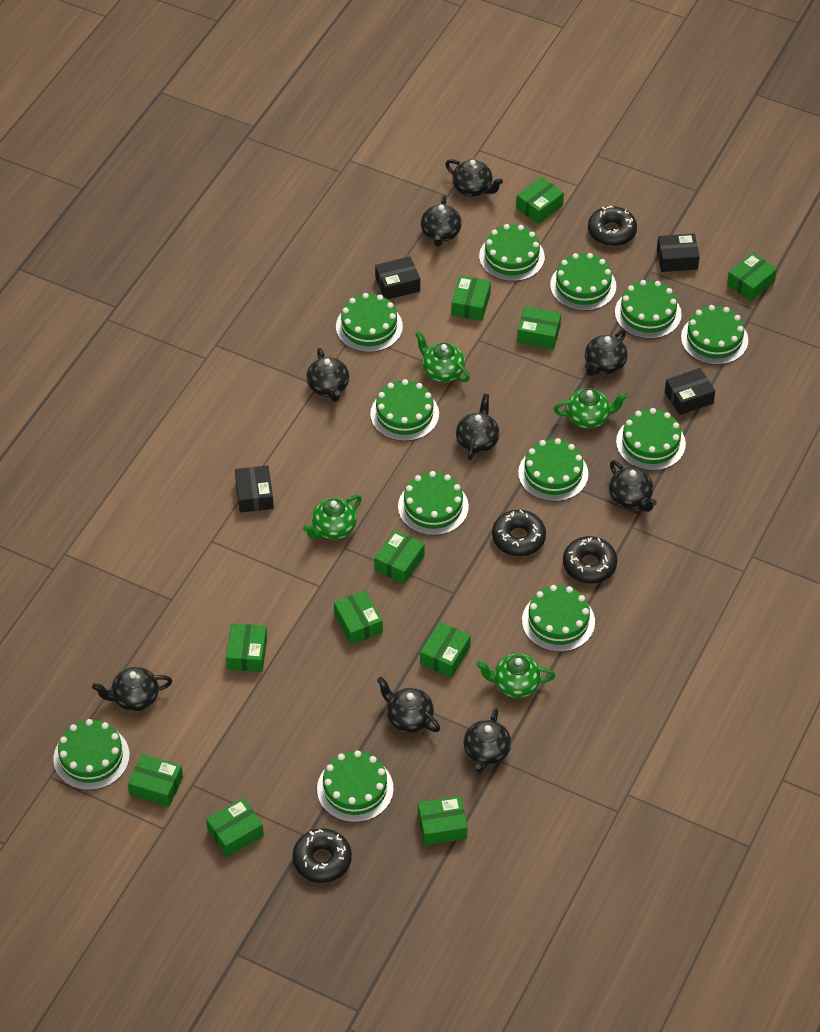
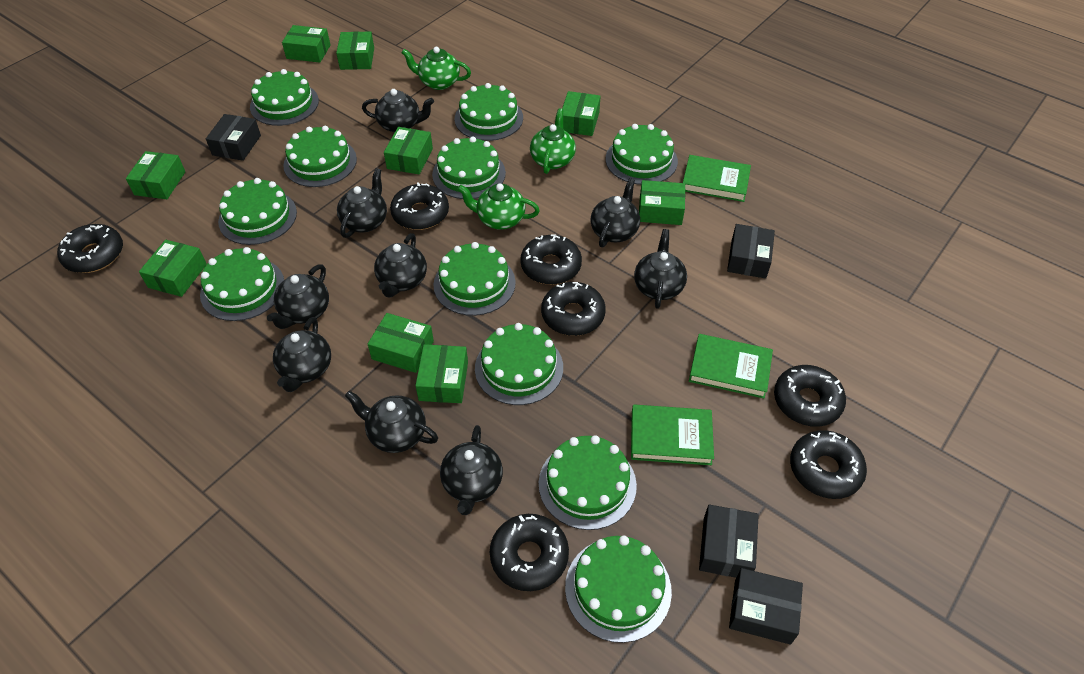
black donut: 4 -> 7
green book: 0 -> 3
green box: 11 -> 9
green cake: 12 -> 11
green teapot: 4 -> 3

